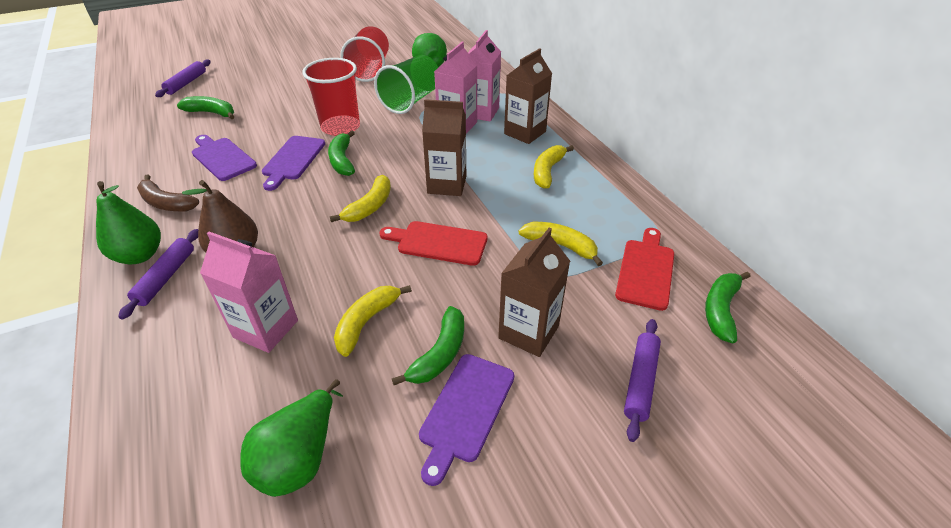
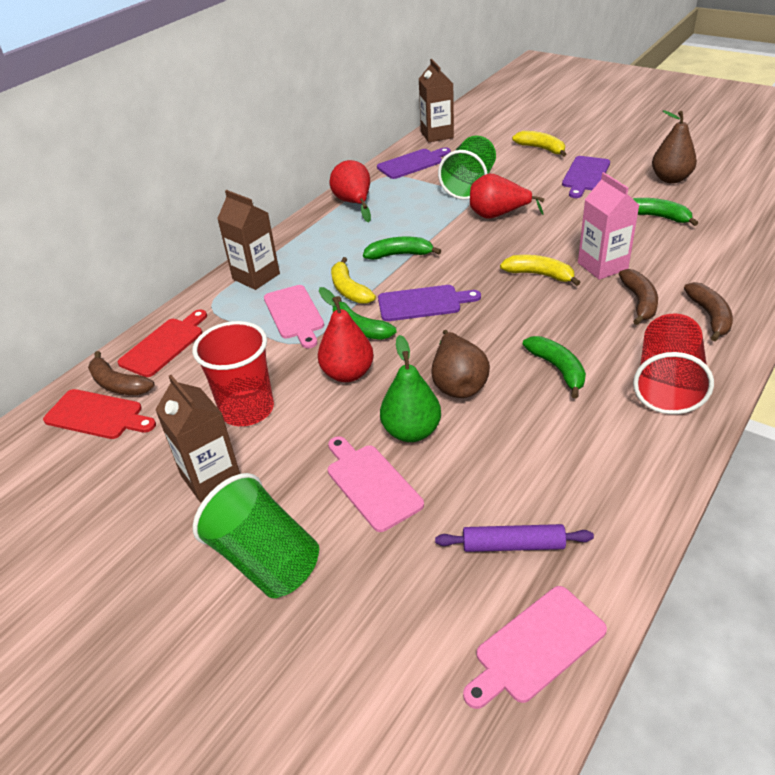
brown banana: 1 -> 3
brown pear: 1 -> 2
green cup: 1 -> 2
green pear: 3 -> 1
pink carton: 3 -> 1
pink cutting board: 0 -> 3
purple rolling pin: 3 -> 1
red pear: 0 -> 3
yellow banana: 4 -> 3

